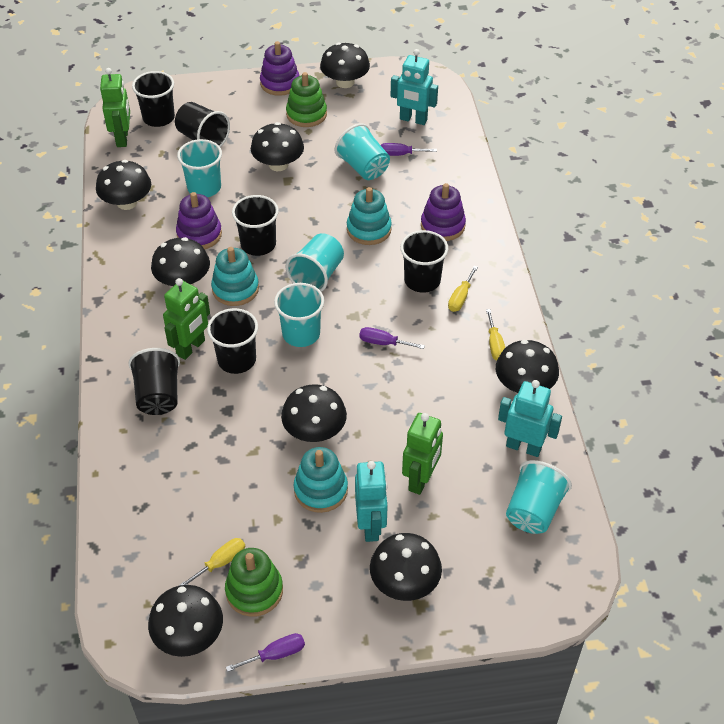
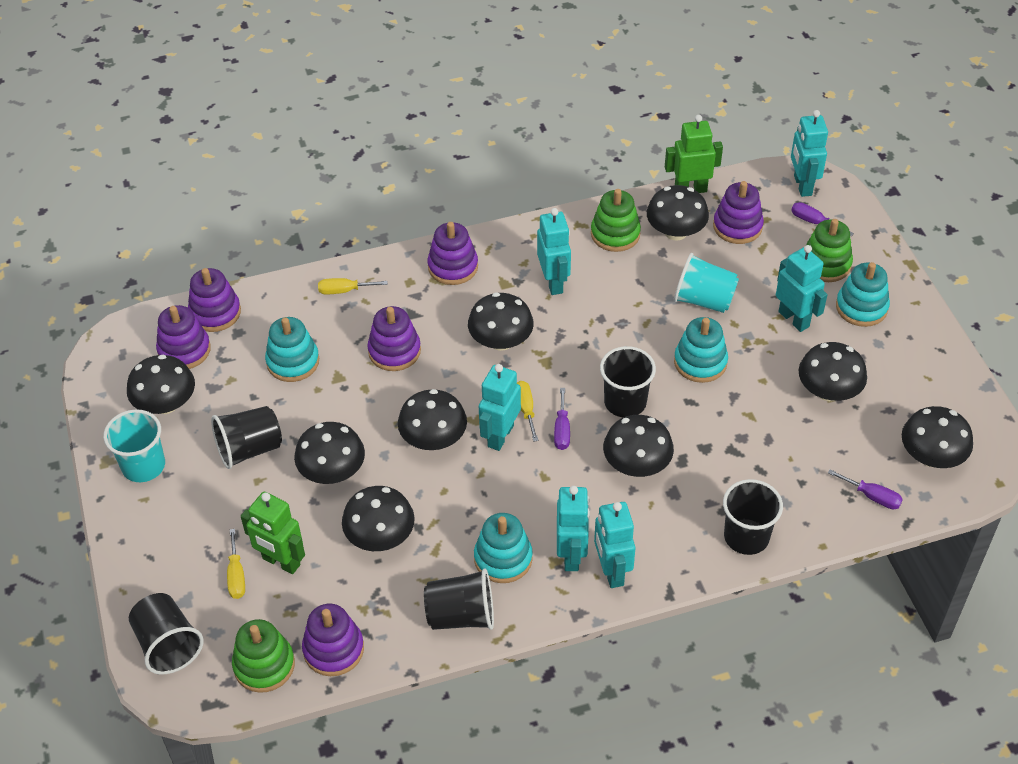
black cup: 6 -> 5
black mushroom: 8 -> 9
green robot: 3 -> 2
green stacking toy: 2 -> 3
purple stacking toy: 3 -> 6
turquoise cup: 5 -> 2
turquoise robot: 3 -> 6
turquoise stacking toy: 3 -> 4

